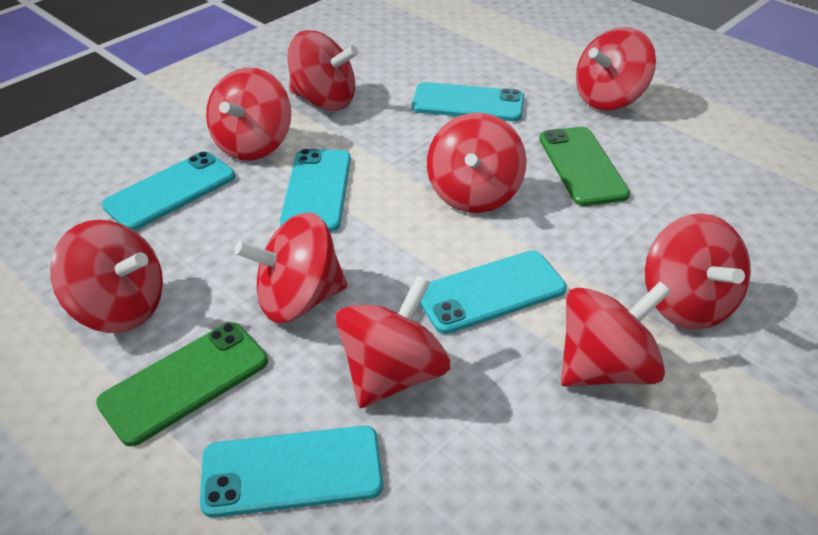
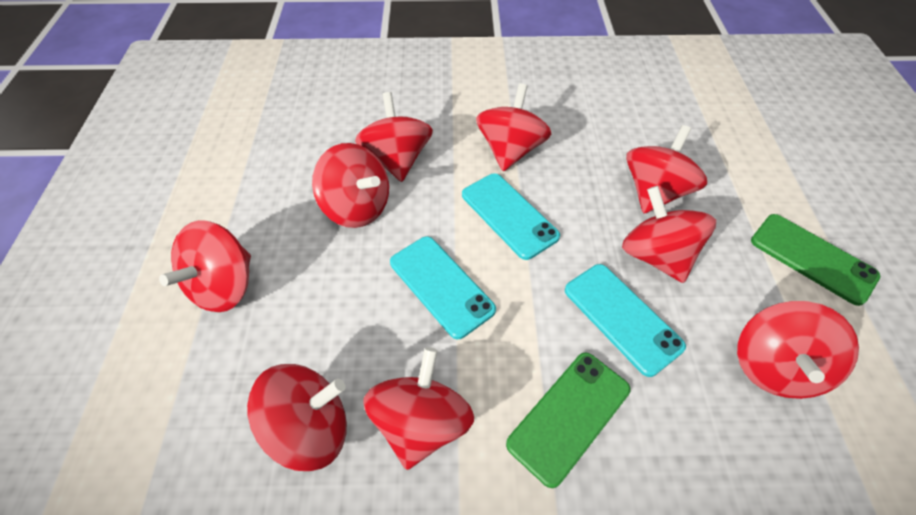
turquoise phone: 5 -> 3

